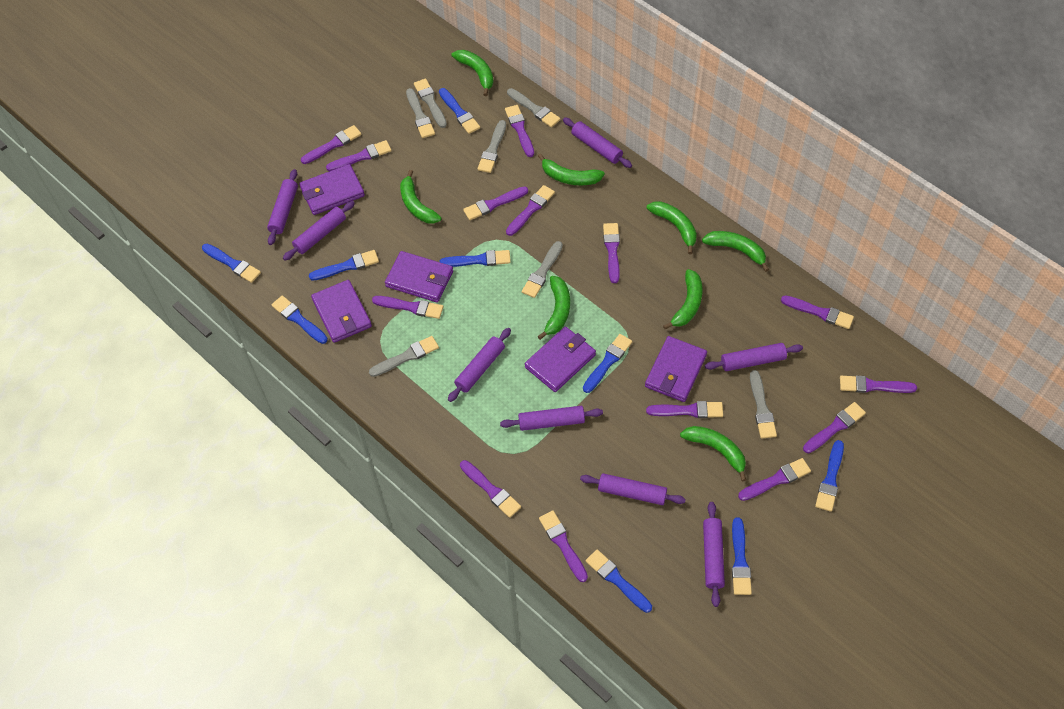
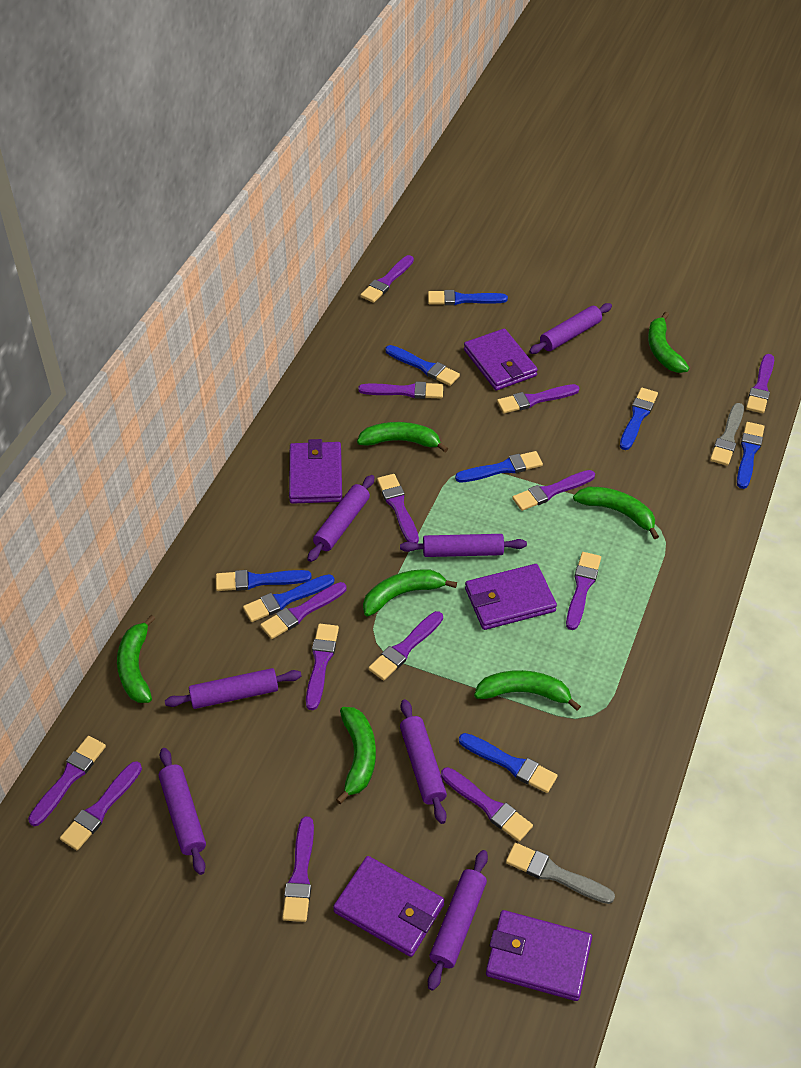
blue brush: 9 -> 8
green banana: 8 -> 7
grey brush: 7 -> 2
purple rolling pin: 8 -> 7

